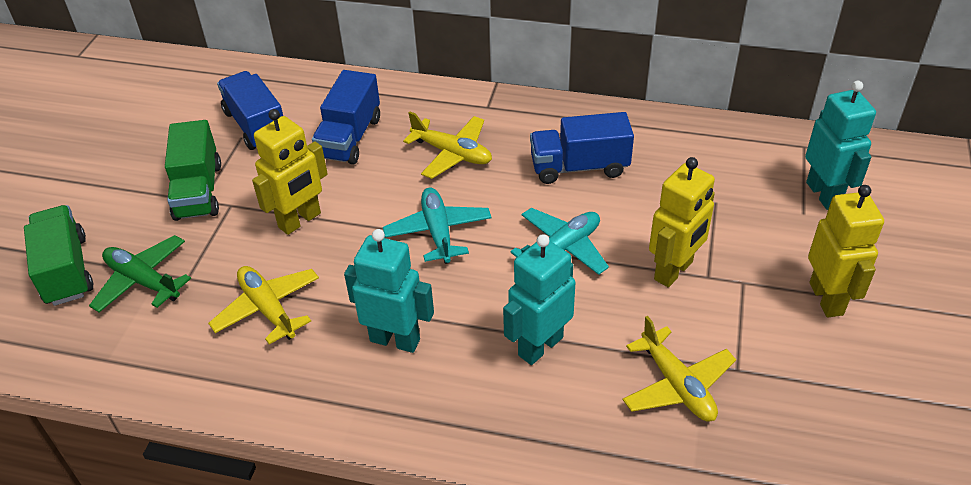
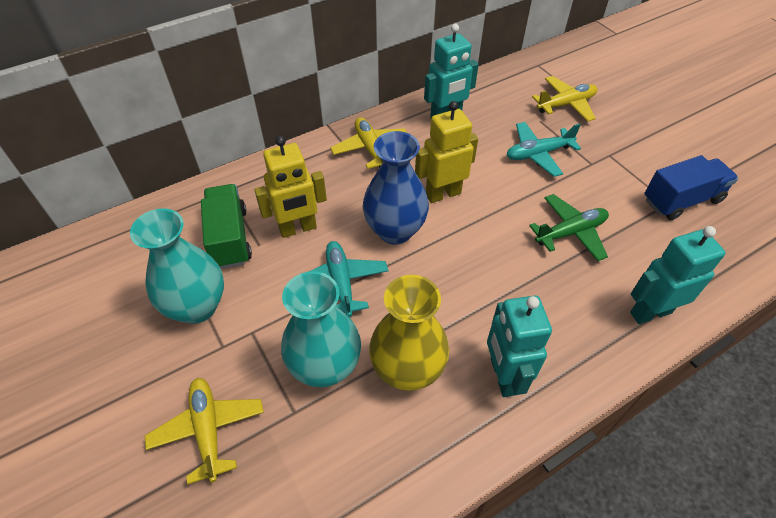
blue truck: 3 -> 1
blue vase: 0 -> 1
green truck: 2 -> 1
turquoise vase: 0 -> 2
yellow robot: 3 -> 2
yellow vase: 0 -> 1

